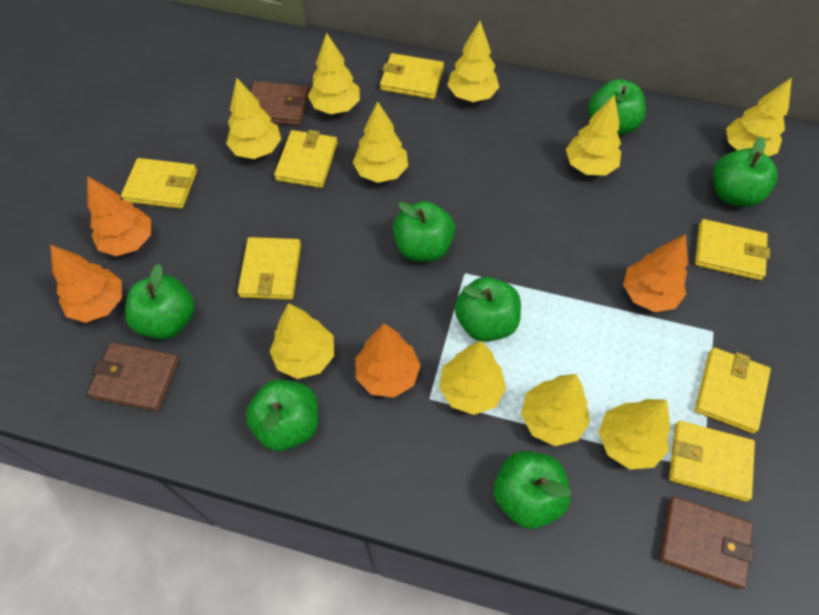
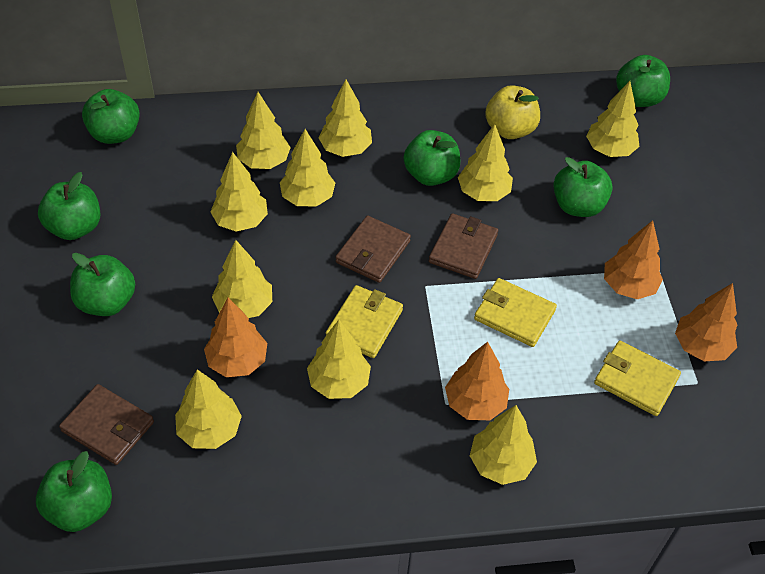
yellow apple: 0 -> 1
yellow wallet: 7 -> 3

